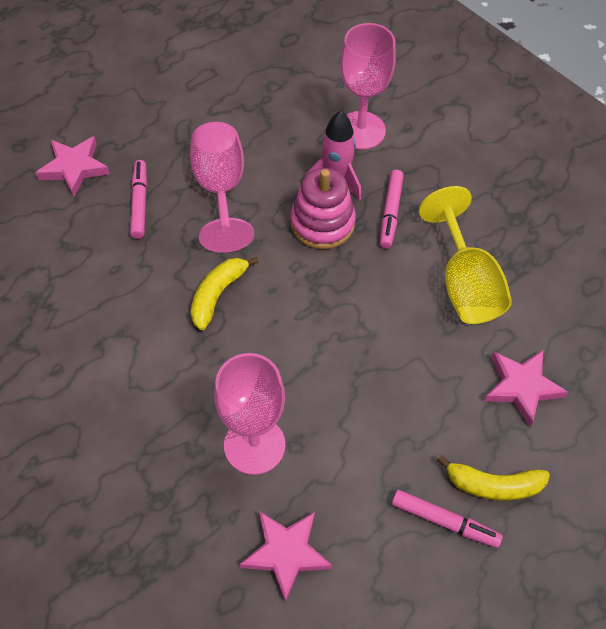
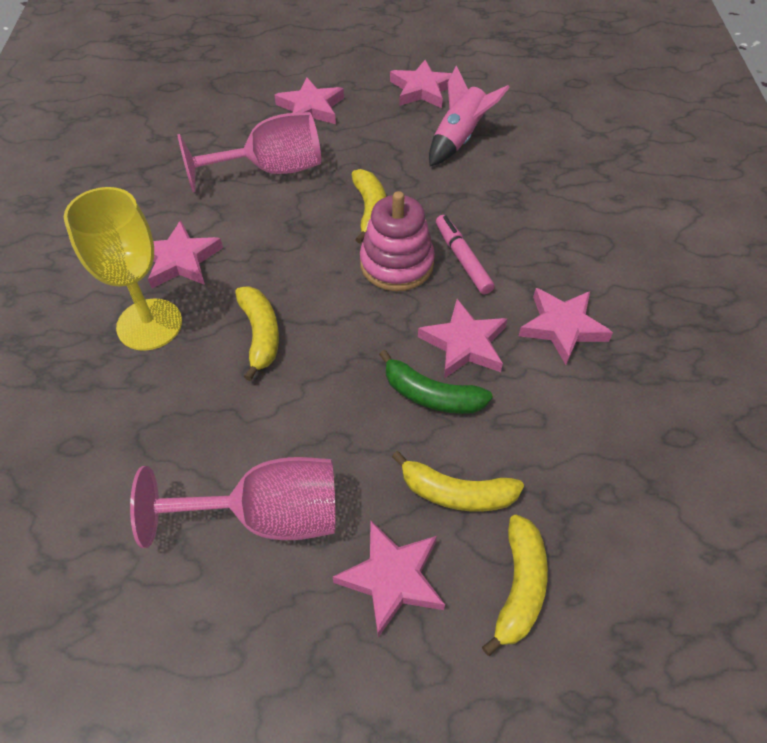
green banana: 0 -> 1
pink goblet: 3 -> 2
pink marker: 3 -> 1
pink star: 3 -> 6
yellow banana: 2 -> 4

